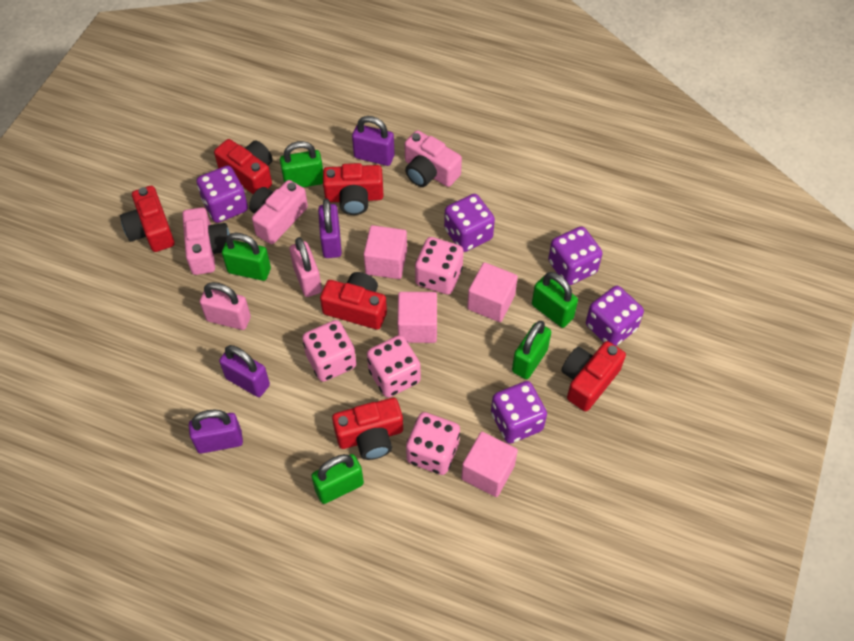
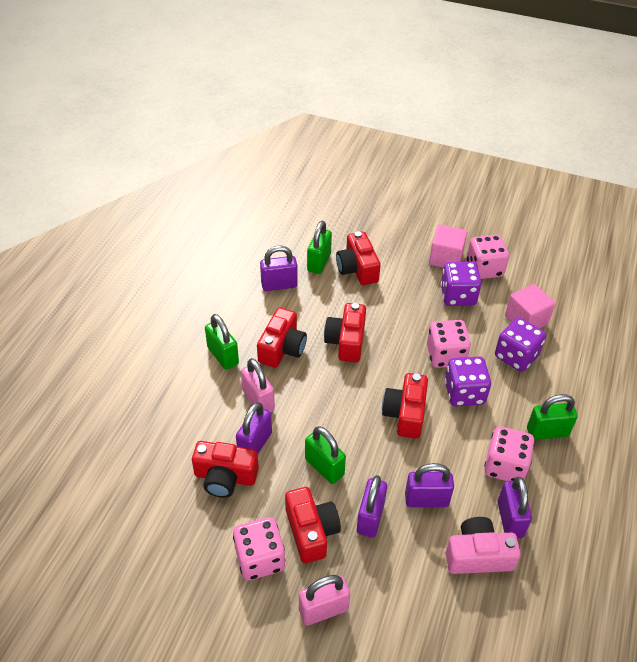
green padlock: 5 -> 4
pink camera: 3 -> 1
pink cube: 4 -> 2
purple dice: 5 -> 3
purple padlock: 4 -> 5

